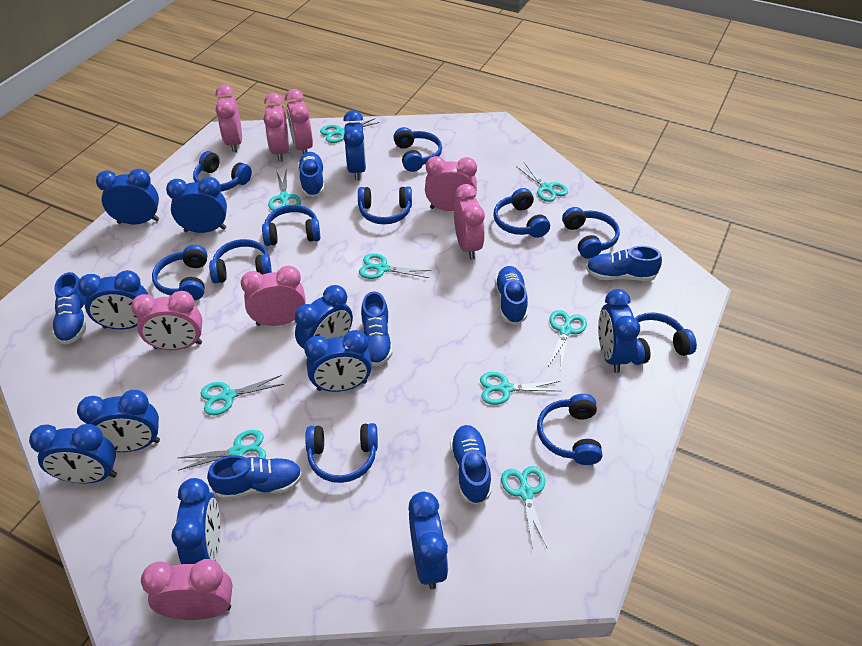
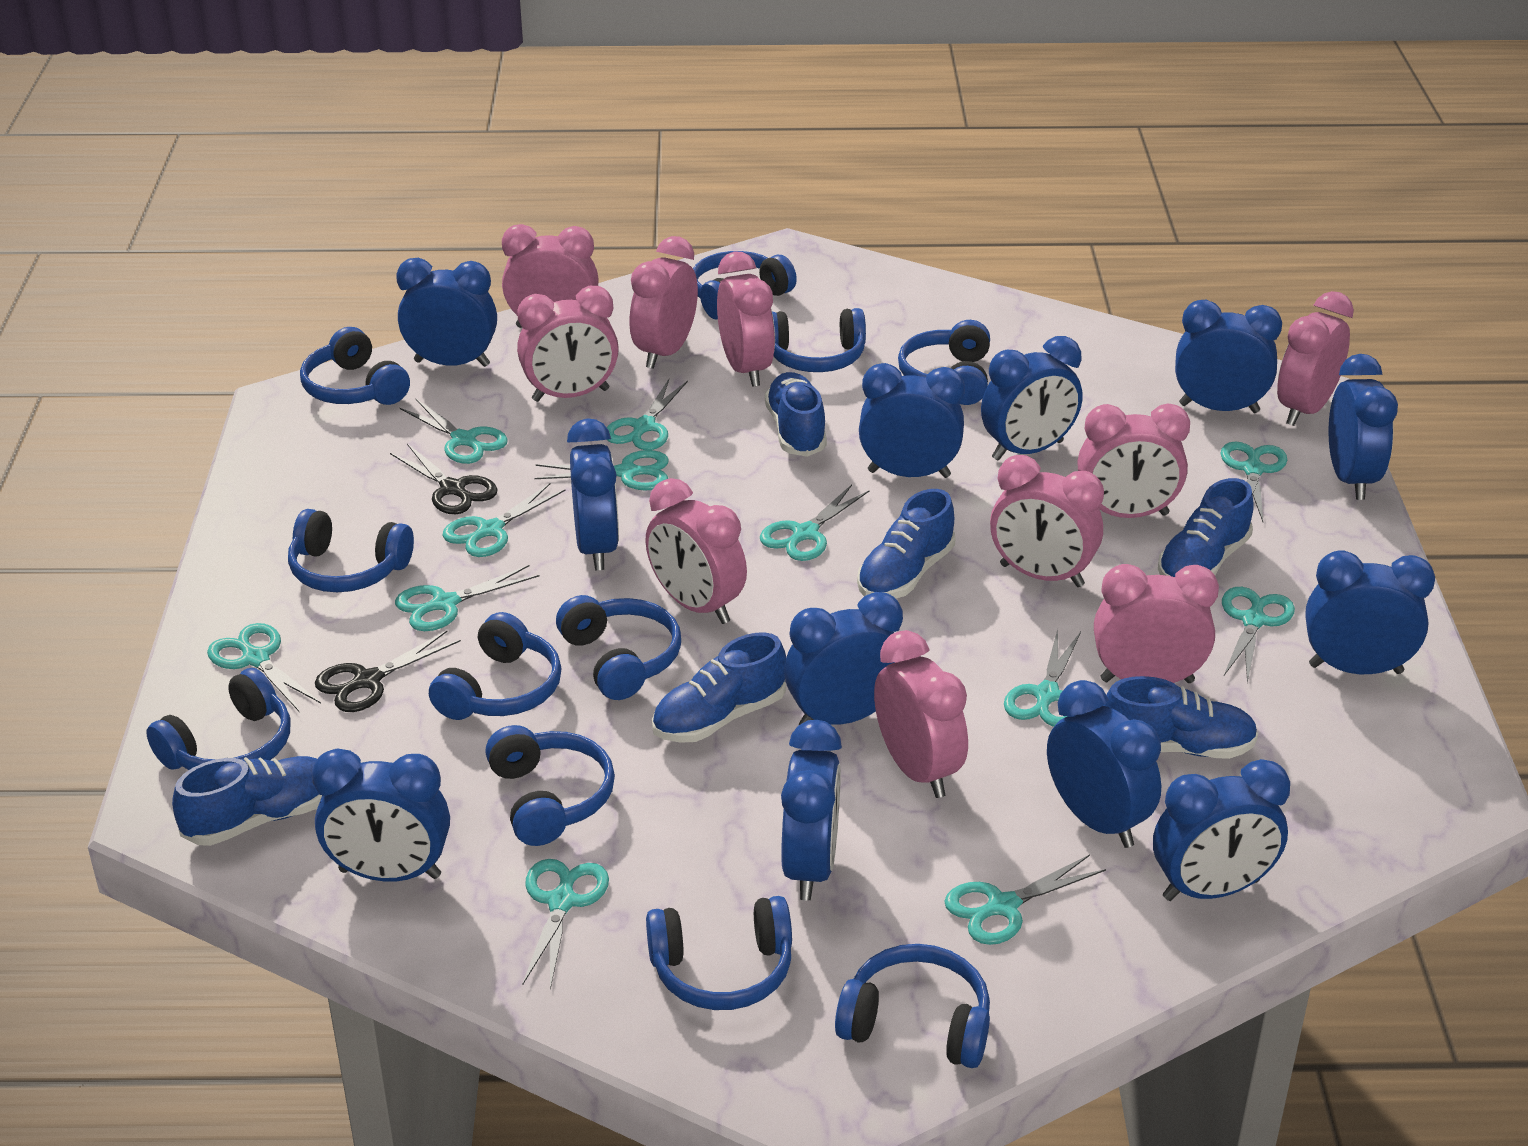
black scissors: 0 -> 2
blue clock: 11 -> 12
blue shoe: 7 -> 6
pink clock: 8 -> 10
turquoise scissors: 9 -> 12

